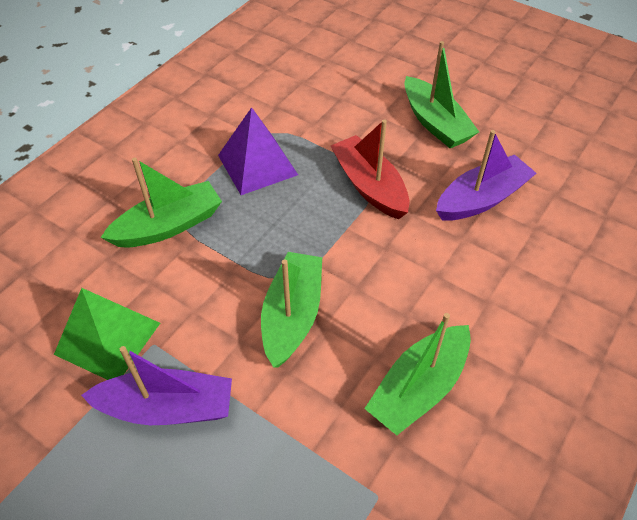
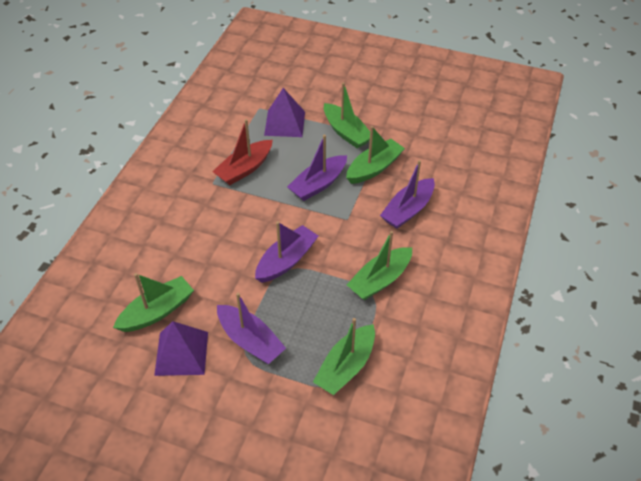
green boat: 4 -> 5
green pyramid: 1 -> 0
purple boat: 2 -> 4
purple pyramid: 1 -> 2

